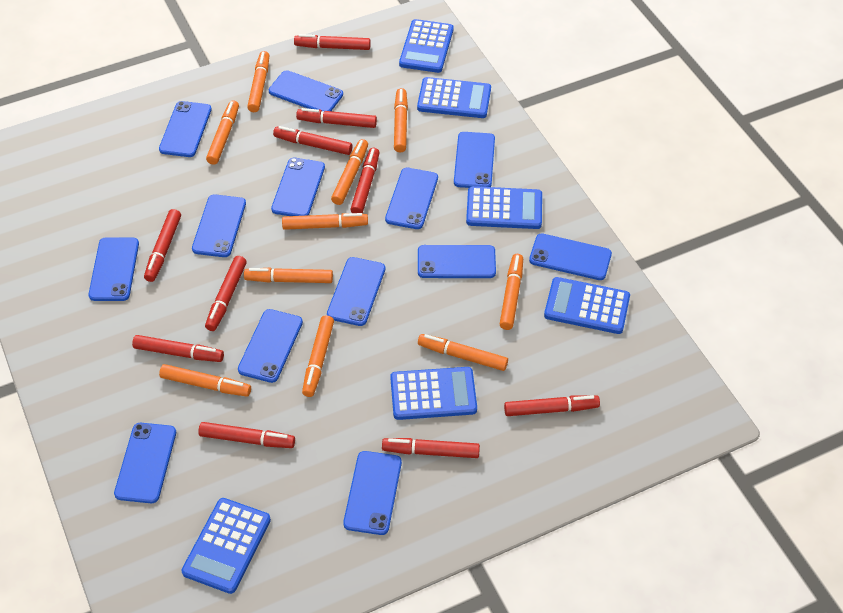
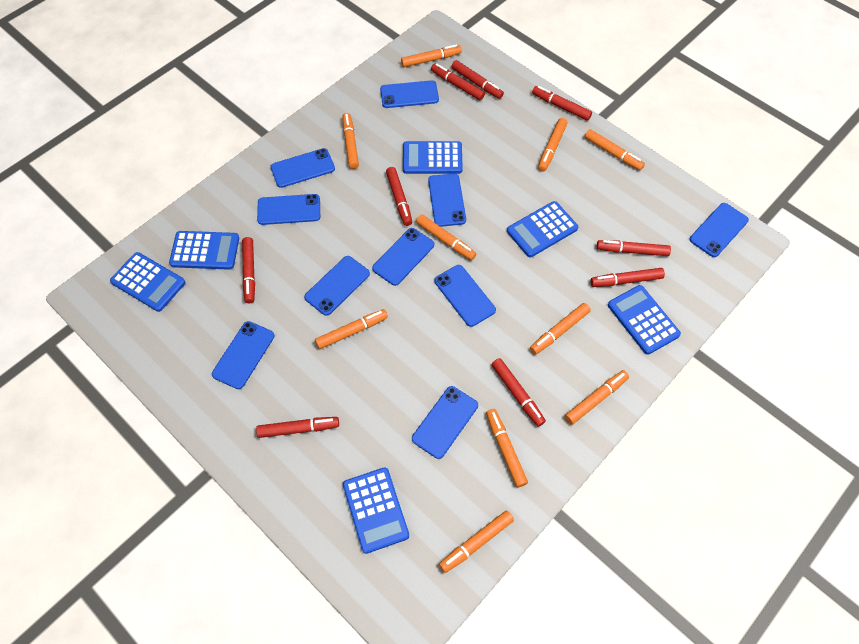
blue phone: 13 -> 10
red marker: 10 -> 9

